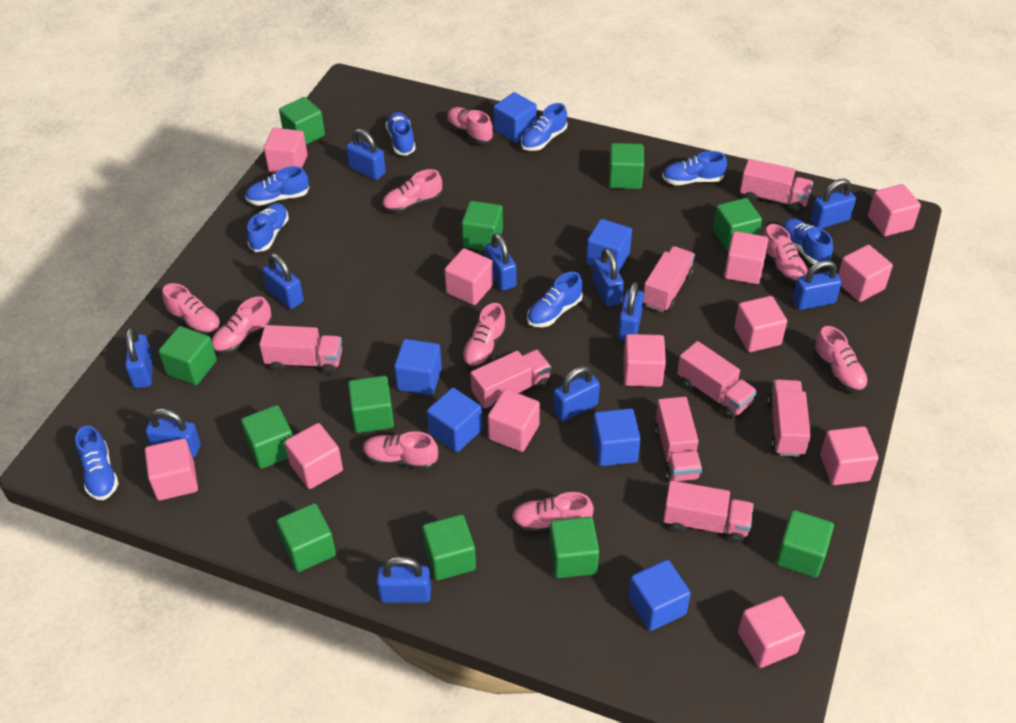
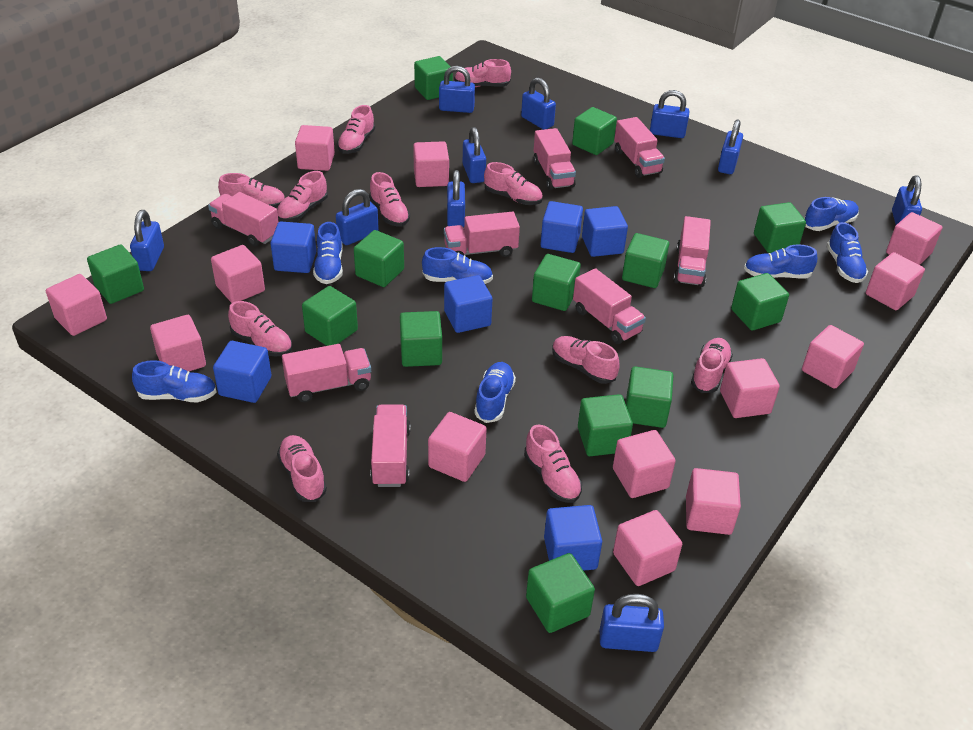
blue padlock: 11 -> 10
blue shoe: 8 -> 7
green cube: 11 -> 13
pink cube: 12 -> 13
pink shoe: 9 -> 11

